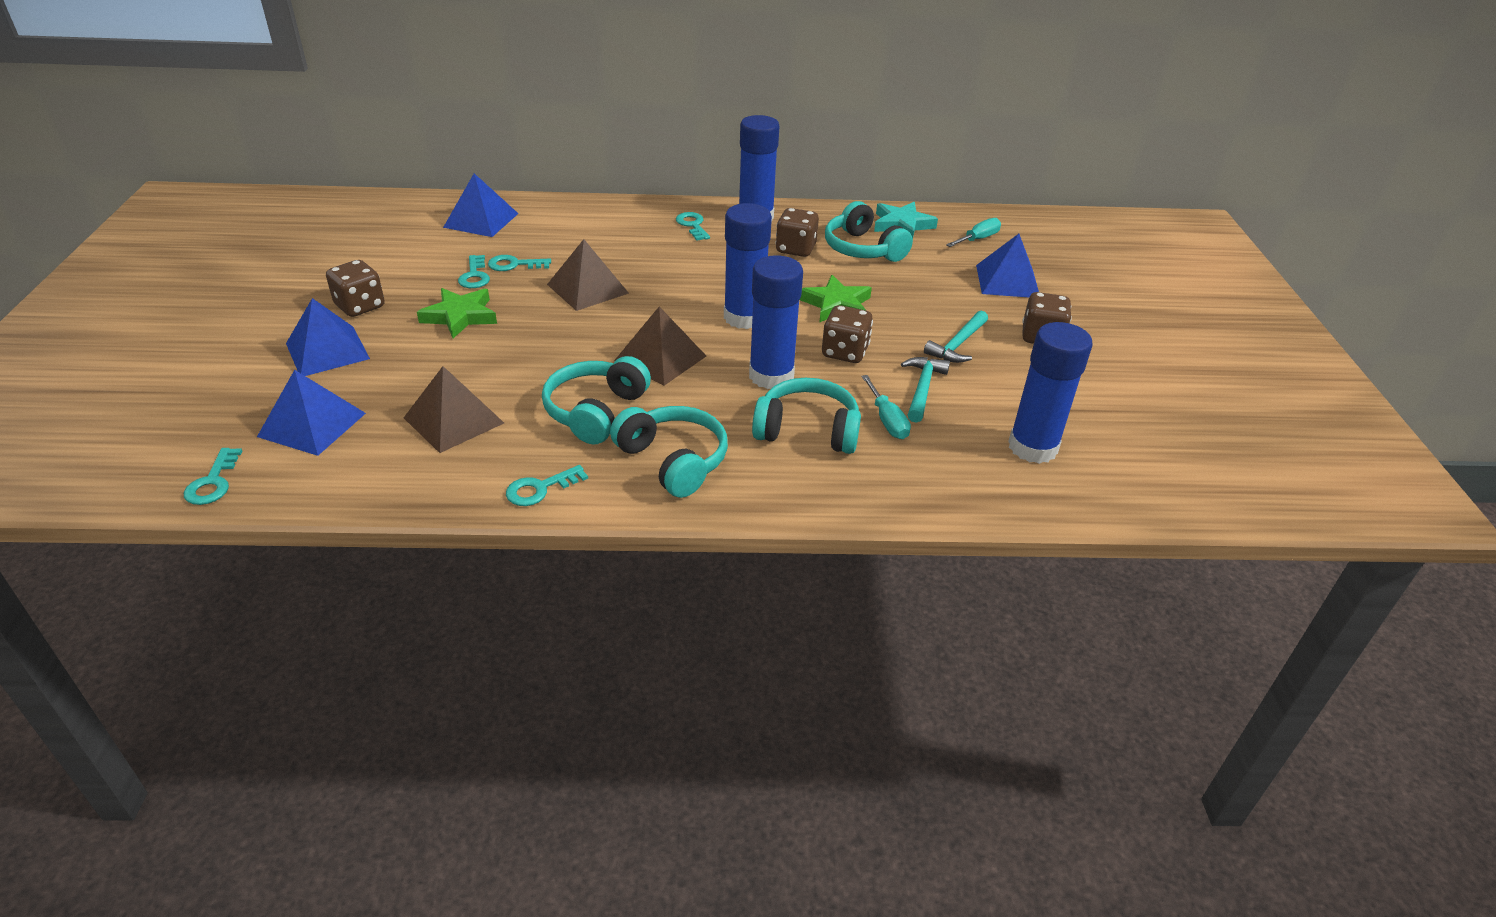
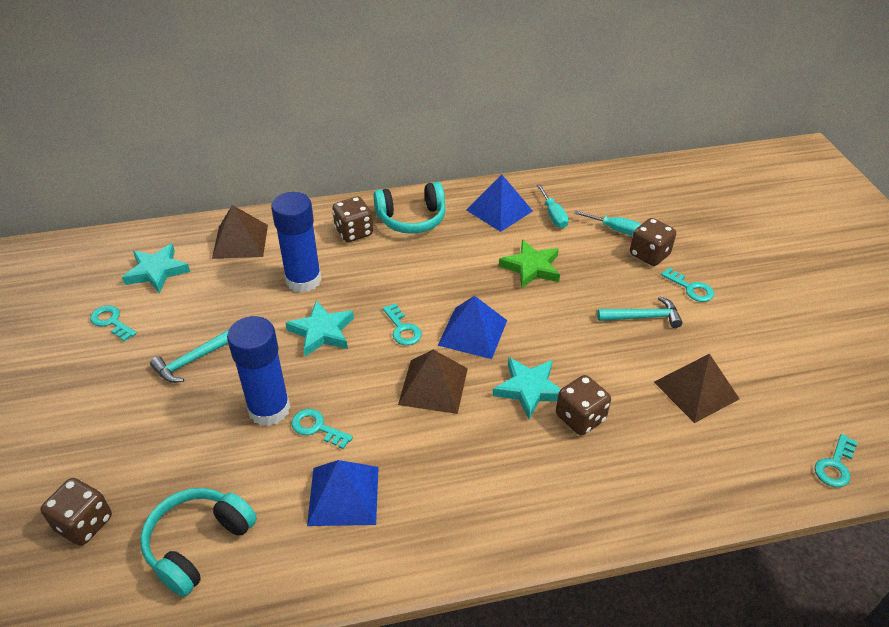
blue glue stick: 4 -> 2
blue pyramid: 4 -> 3
green star: 2 -> 1
turquoise headphones: 4 -> 2
turquoise star: 1 -> 3

